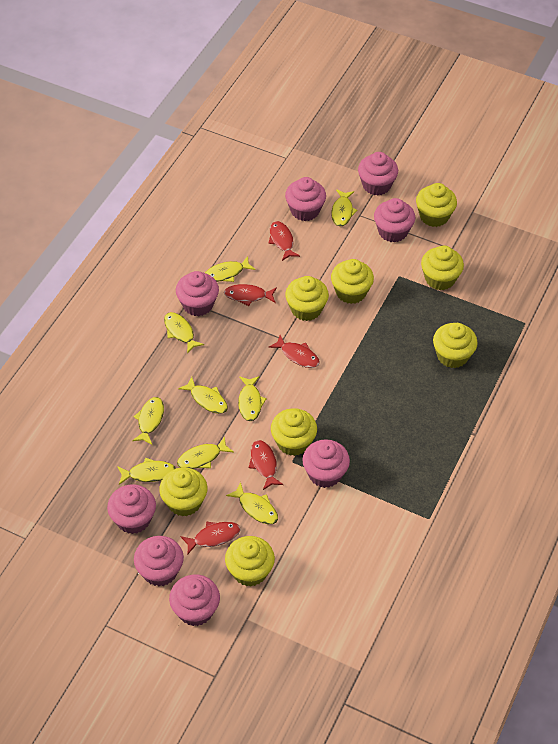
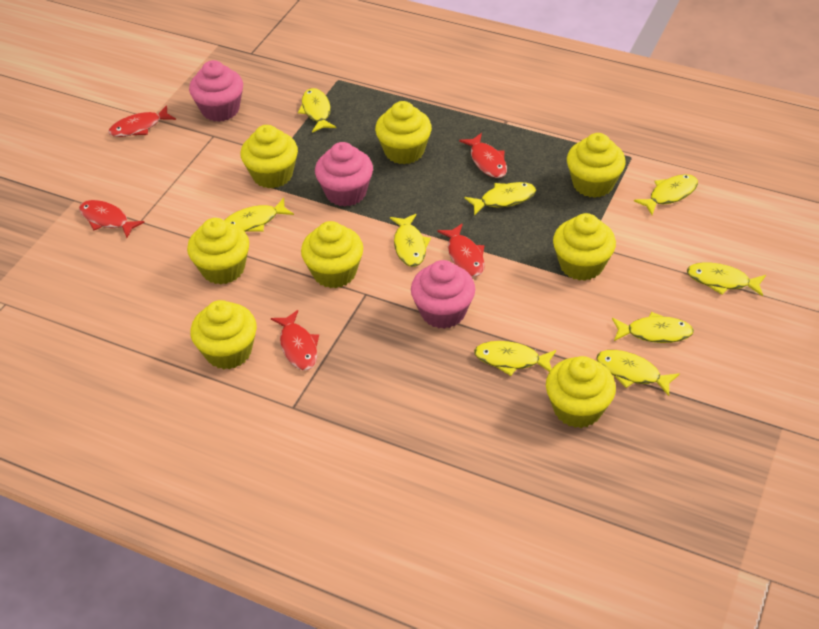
pink cupcake: 8 -> 3

